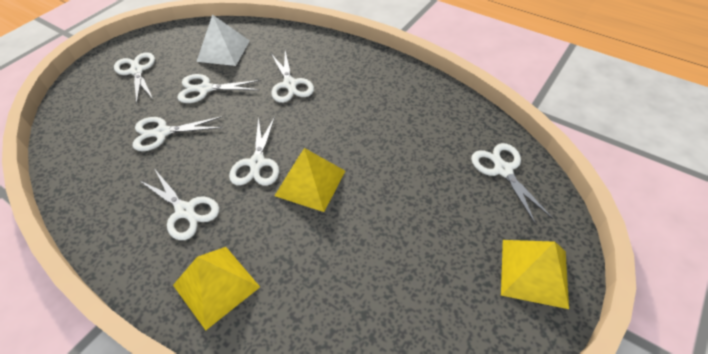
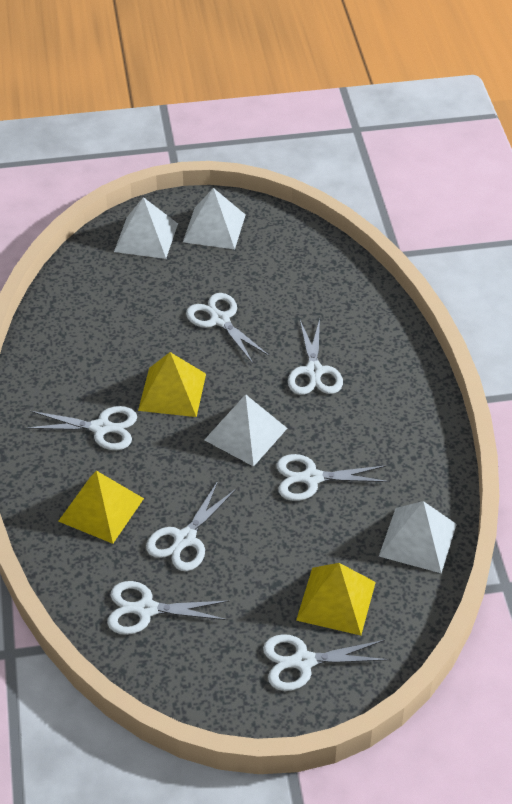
white pyramid: 1 -> 4

